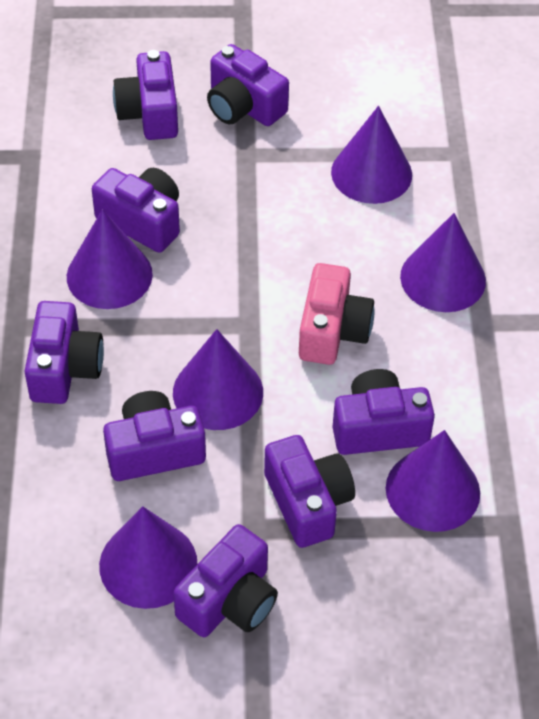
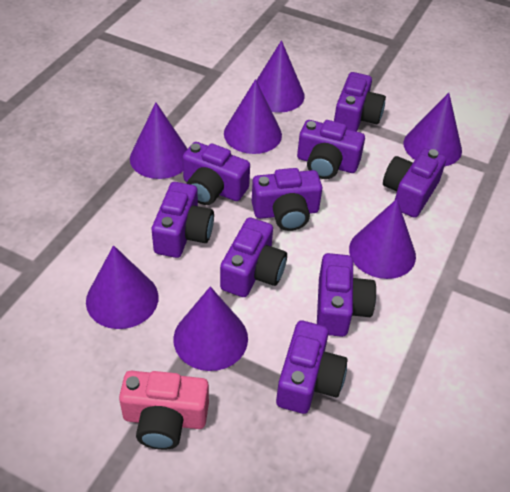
purple camera: 8 -> 9
purple cone: 6 -> 7

